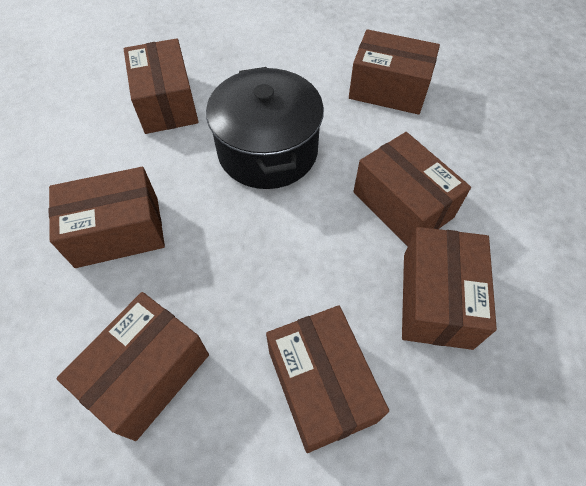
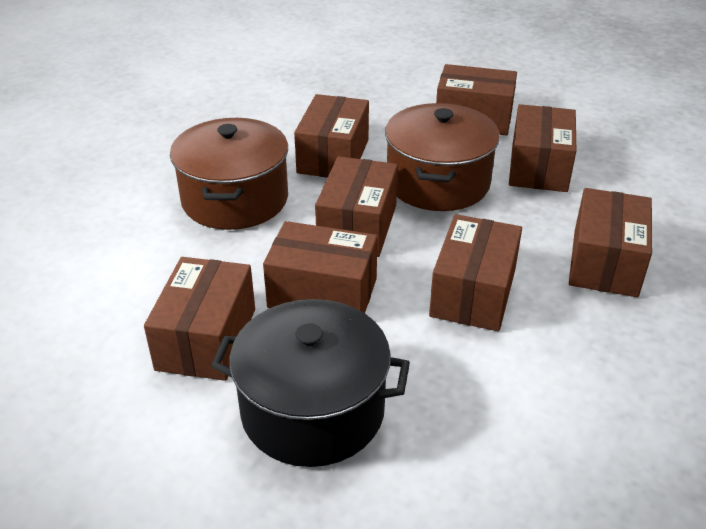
brown box: 7 -> 8
brown pot: 0 -> 2

